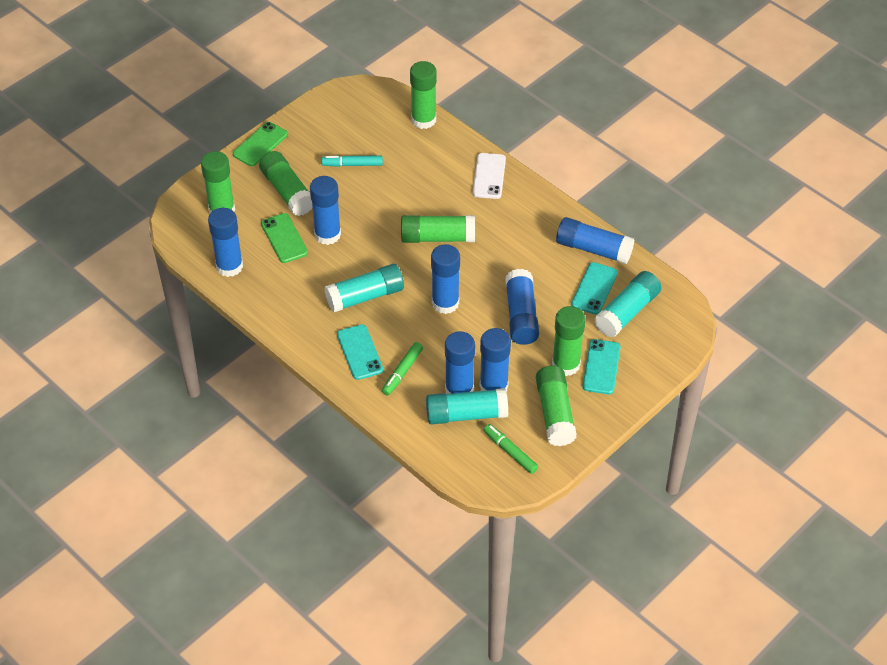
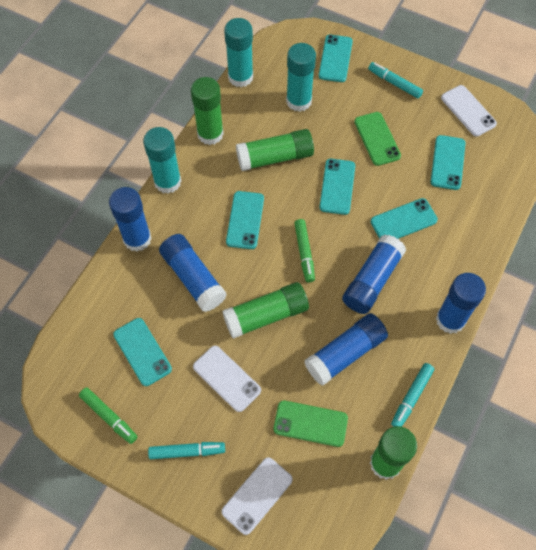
blue glue stick: 7 -> 5
green glue stick: 6 -> 4
turquoise marker: 1 -> 3
turquoise phone: 3 -> 6
white phone: 1 -> 3

